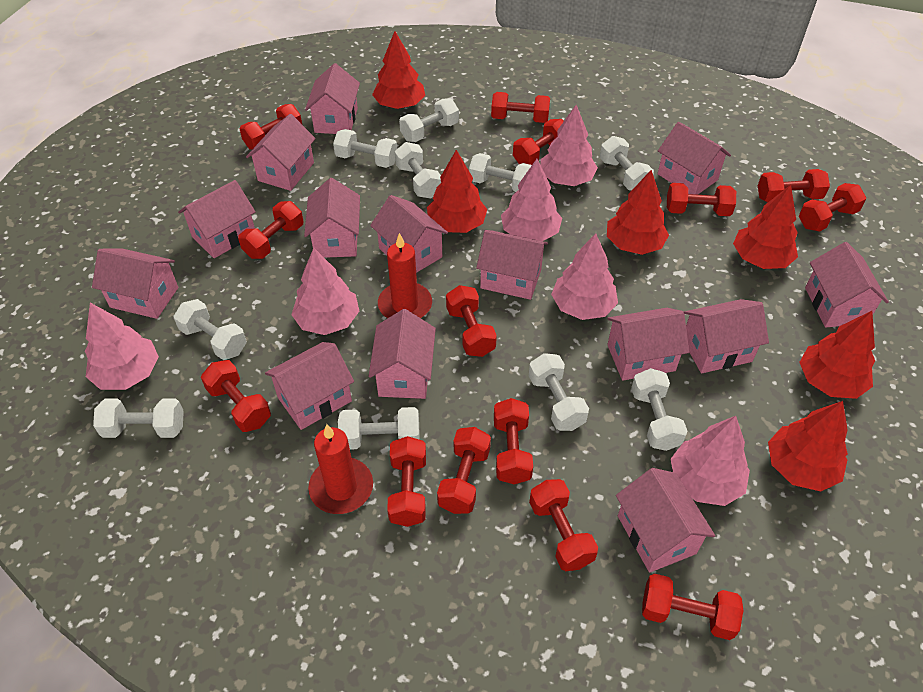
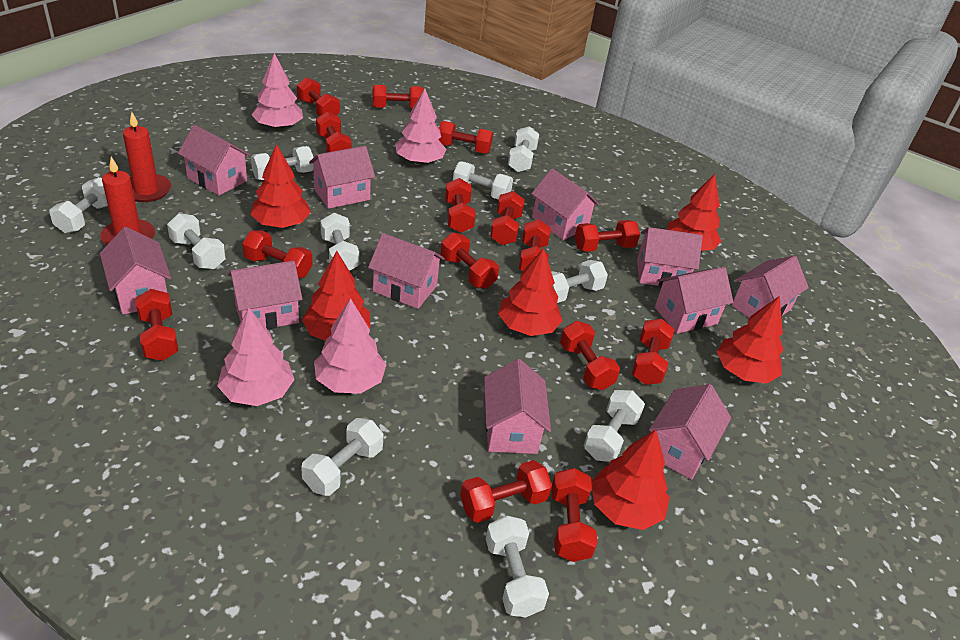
pink house: 14 -> 11
pink tree: 6 -> 4
red dumbbell: 14 -> 15

